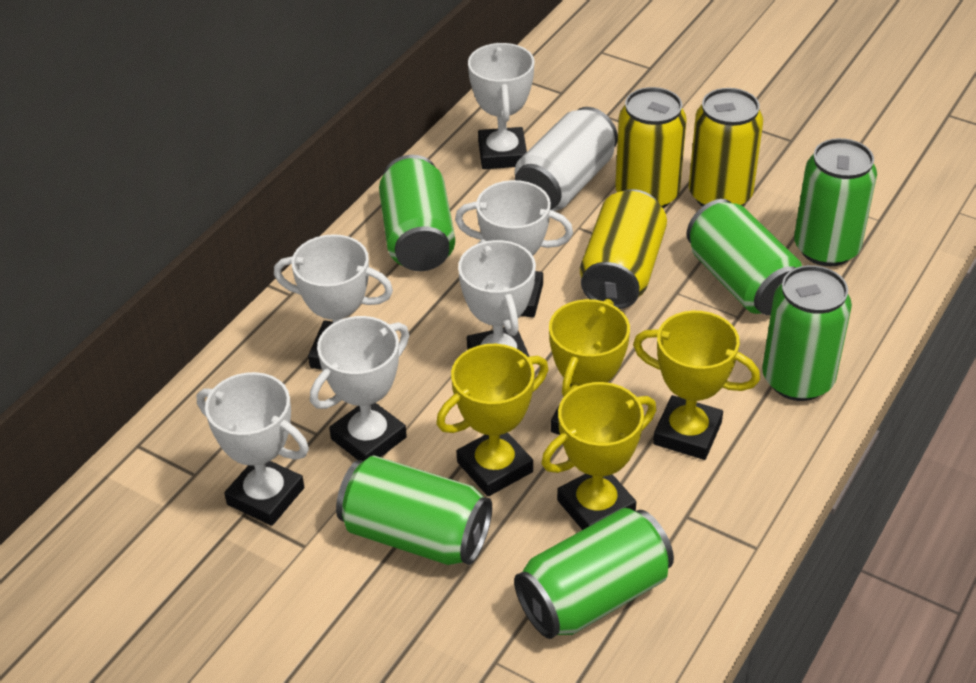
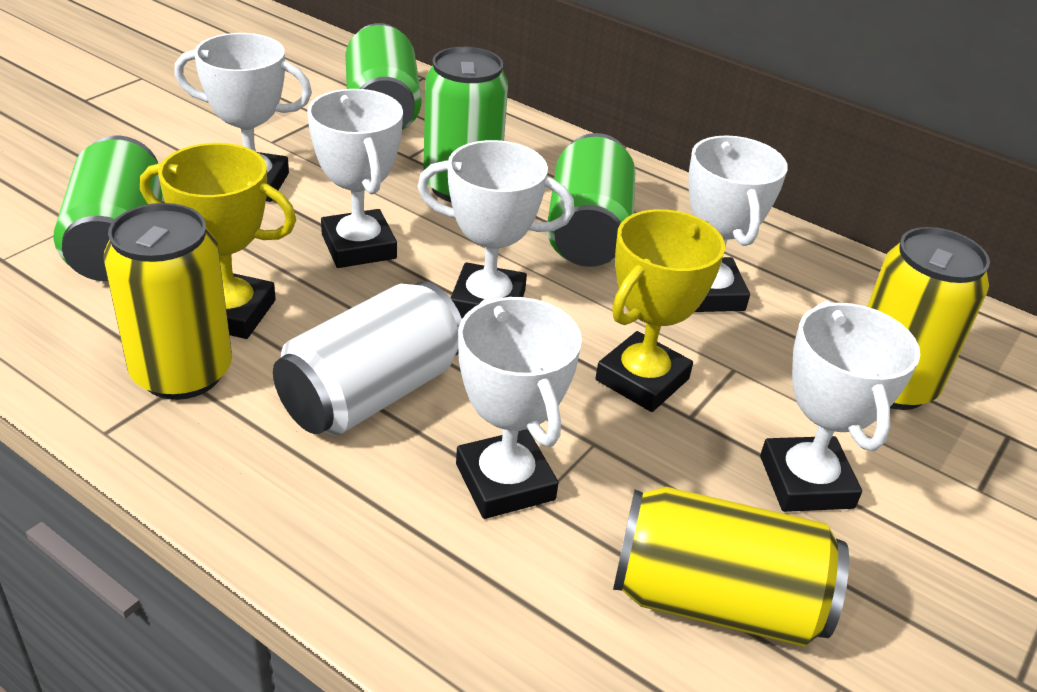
green can: 6 -> 4
yellow trophy: 4 -> 2

